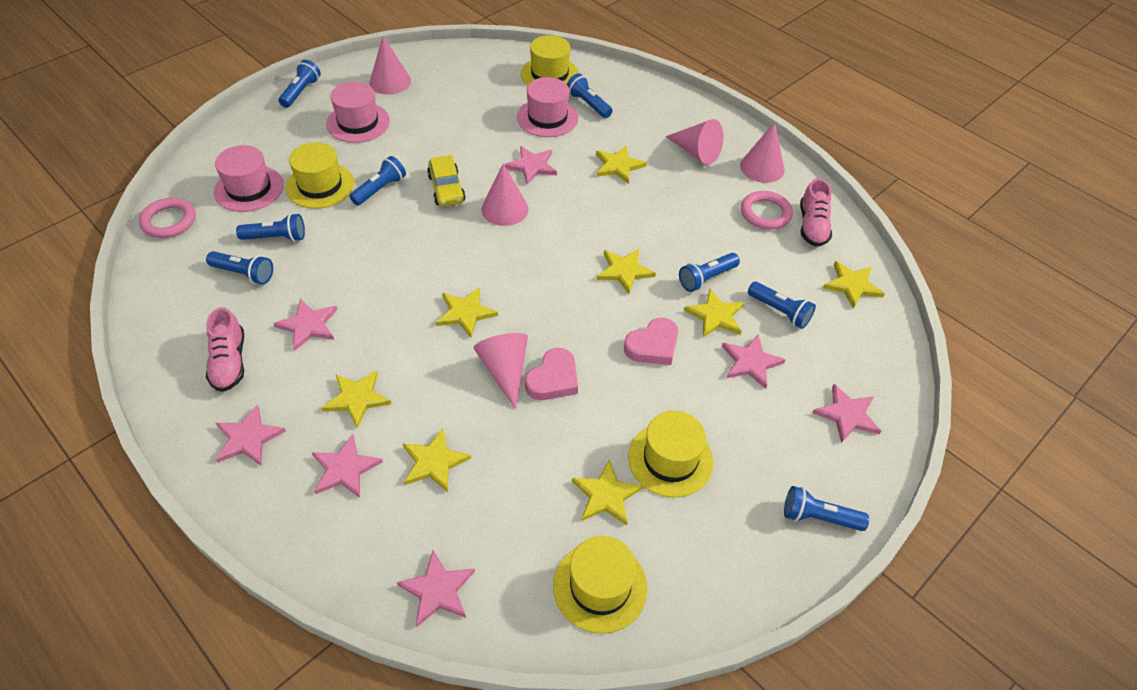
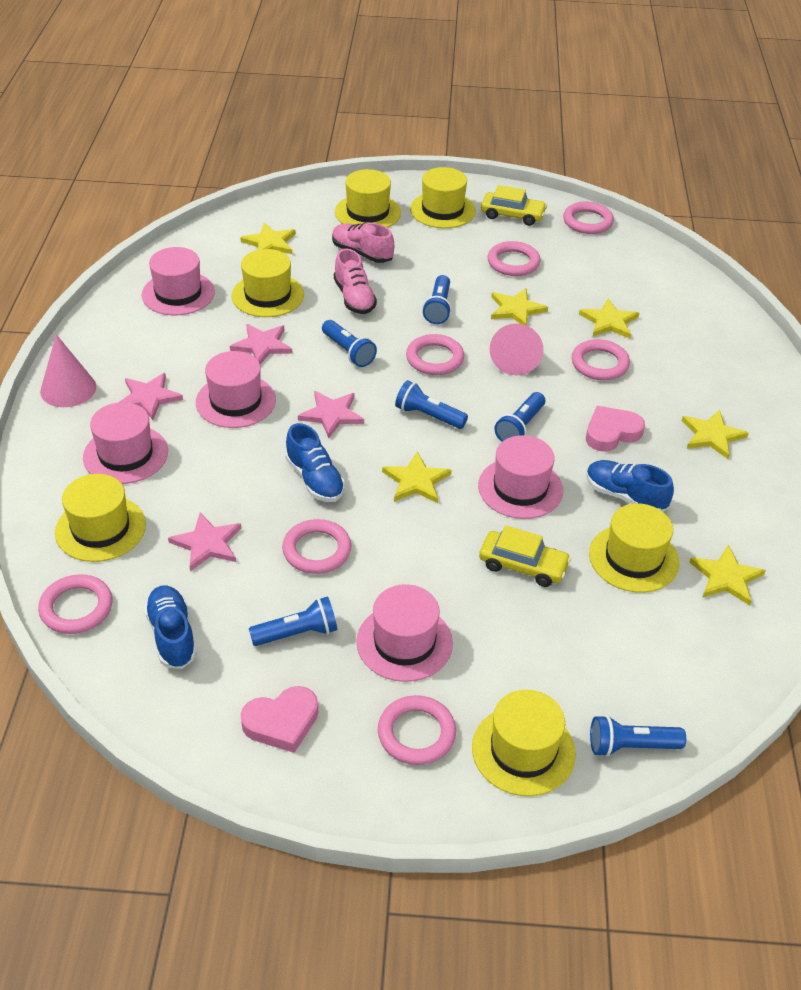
blue flashlight: 8 -> 6
blue shoe: 0 -> 3
pink cone: 5 -> 2
pink hat: 3 -> 5
pink ring: 2 -> 7
pink star: 7 -> 4
yellow car: 1 -> 2
yellow hat: 4 -> 6
yellow star: 8 -> 6

